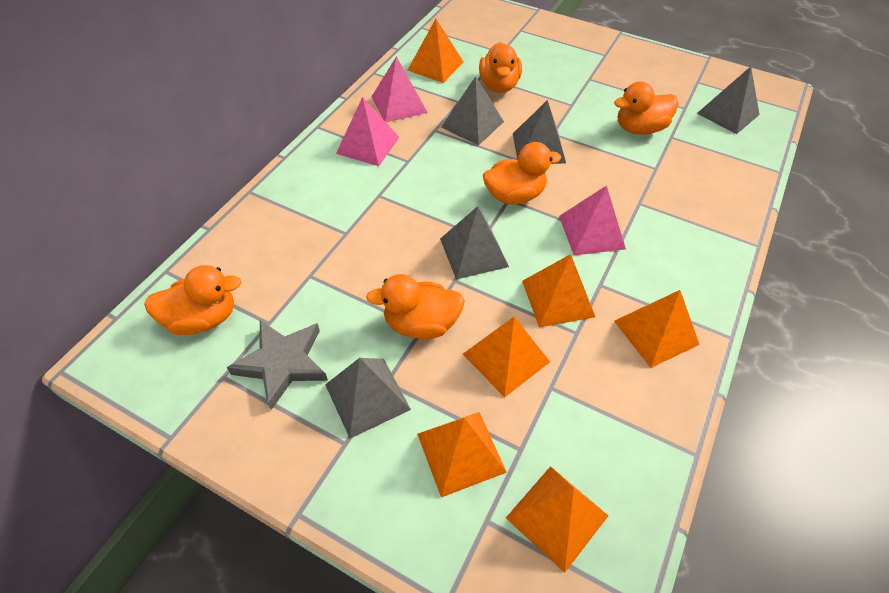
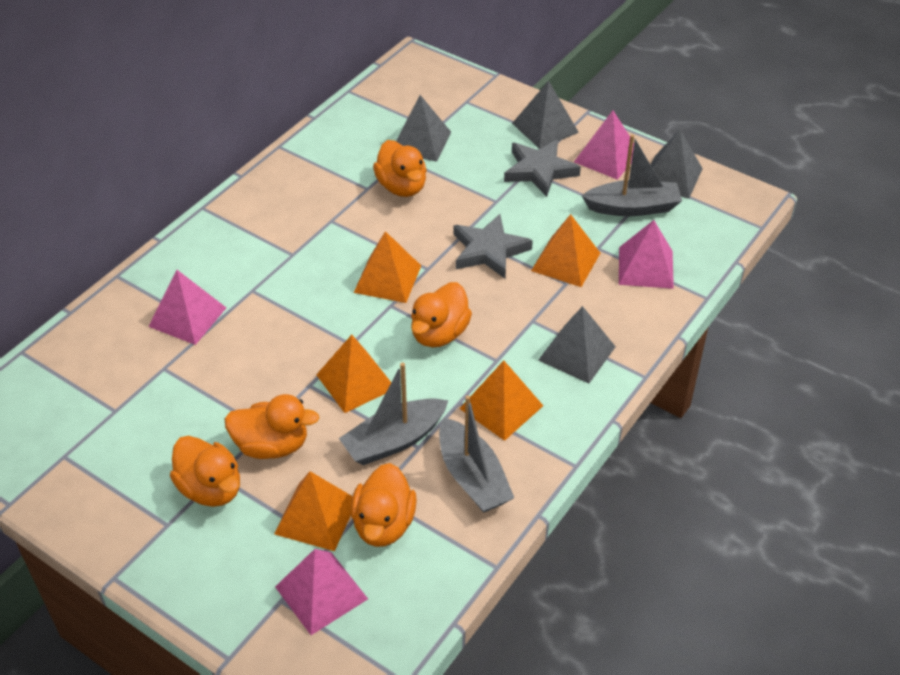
grey boat: 0 -> 3
grey pyramid: 5 -> 4
grey star: 1 -> 2
orange pyramid: 6 -> 5
pink pyramid: 3 -> 4

